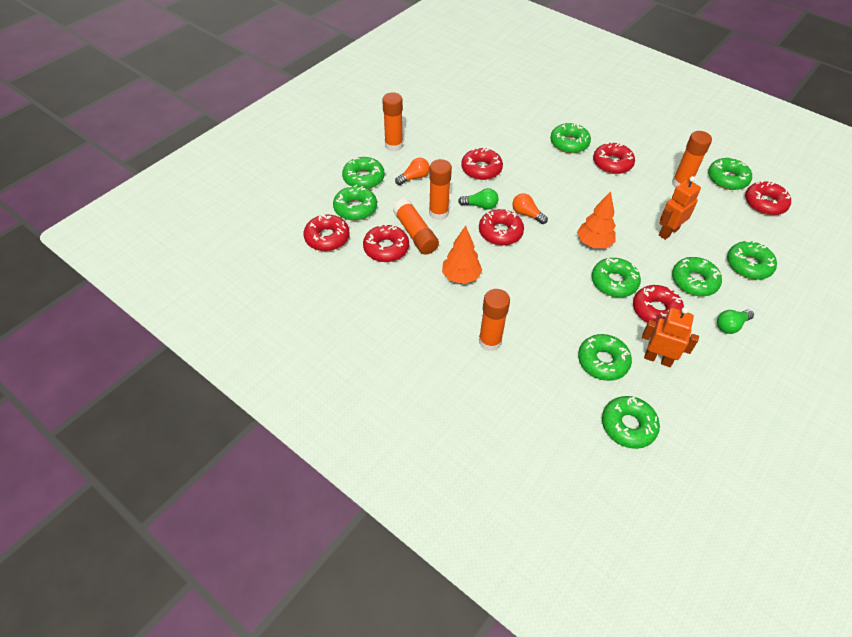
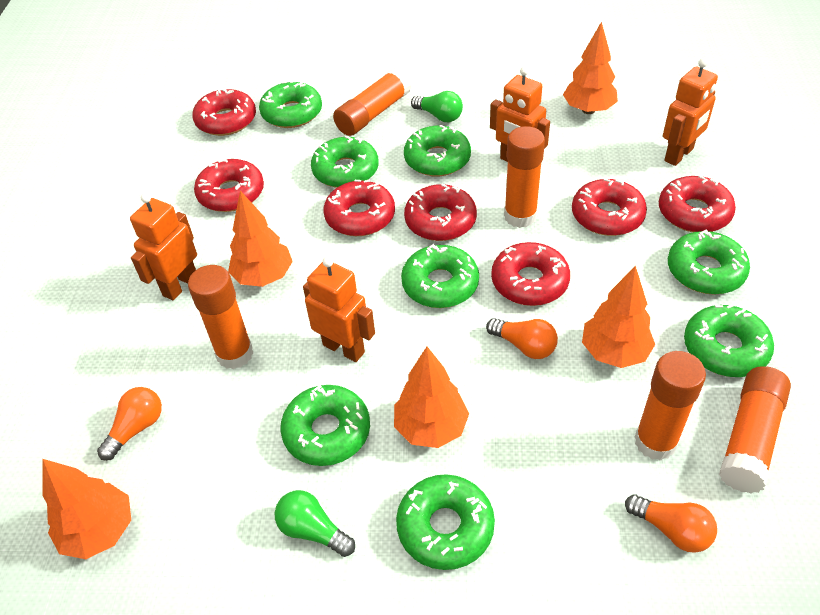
green donut: 9 -> 8
orange light bulb: 2 -> 3
orange robot: 2 -> 4
orange tree: 2 -> 5

